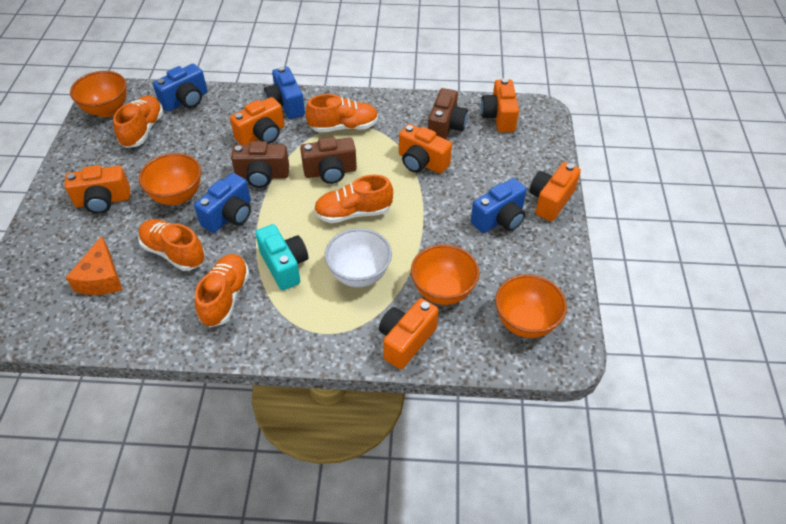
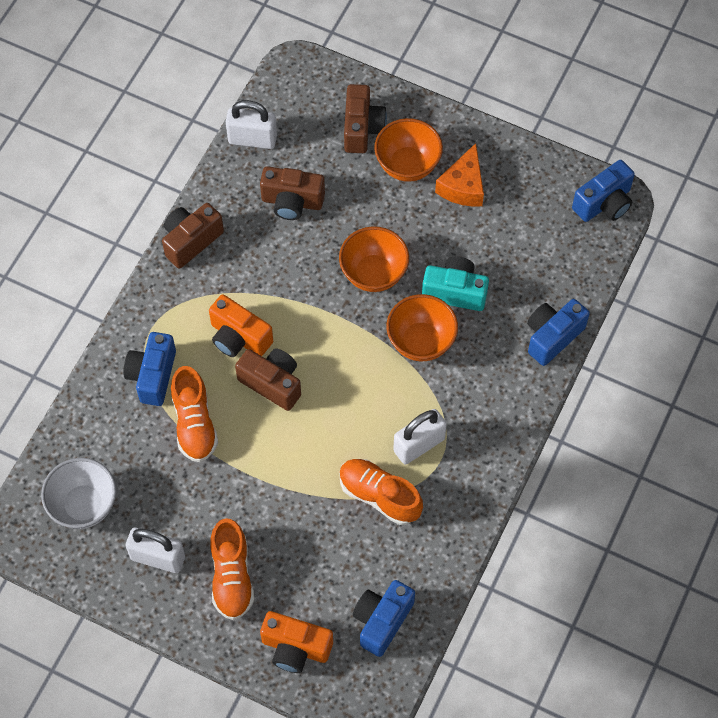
brown camera: 3 -> 4
orange bowl: 4 -> 3
orange camera: 6 -> 2
orange shoe: 5 -> 3
white padlock: 0 -> 3

